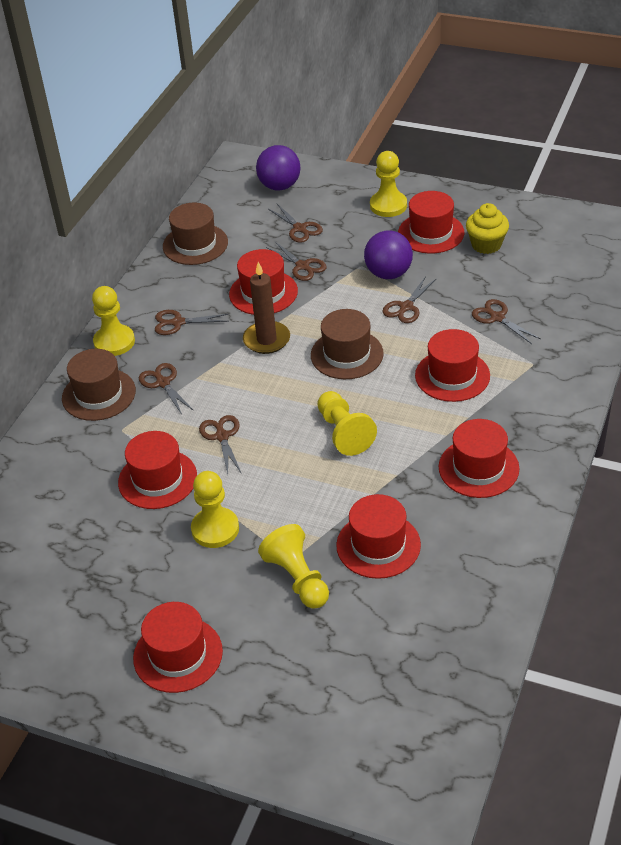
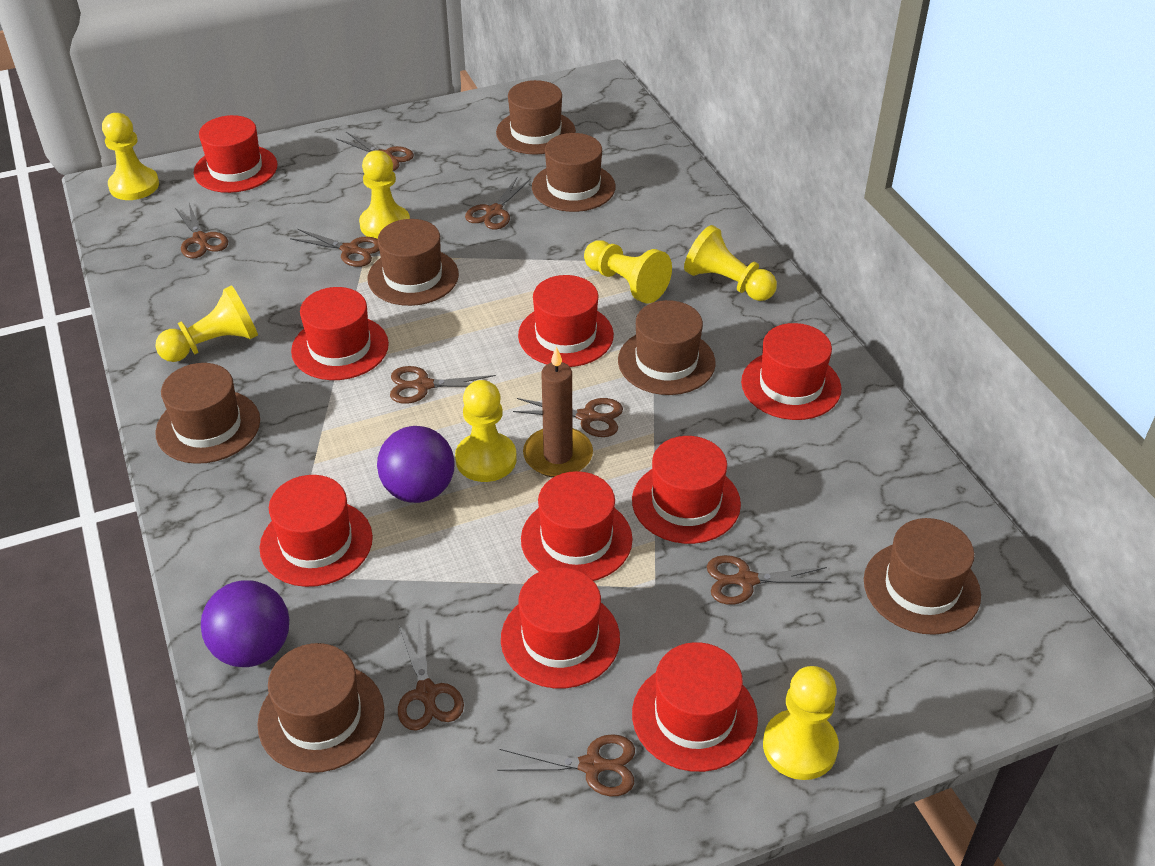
brown hat: 3 -> 7
brown scissors: 7 -> 9
red hat: 7 -> 9
yellow cupcake: 1 -> 0
yellow pawn: 5 -> 7

